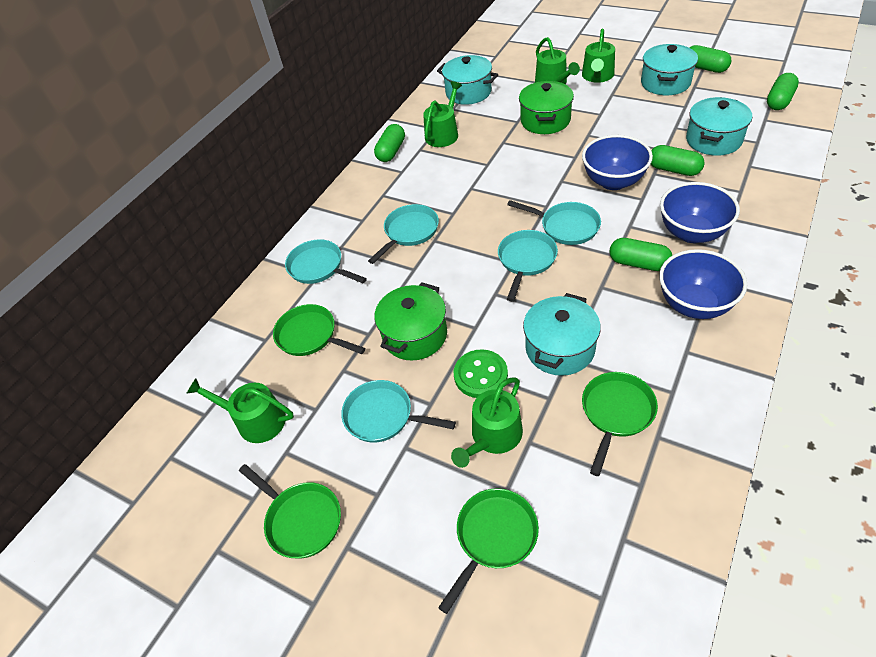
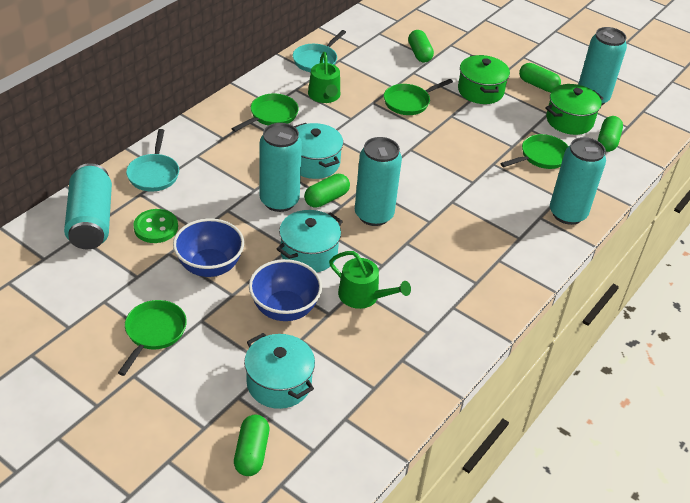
blue bowl: 3 -> 2
green watering can: 5 -> 2
turquoise can: 0 -> 5
turquoise pan: 5 -> 2
turquoise pot: 4 -> 3

